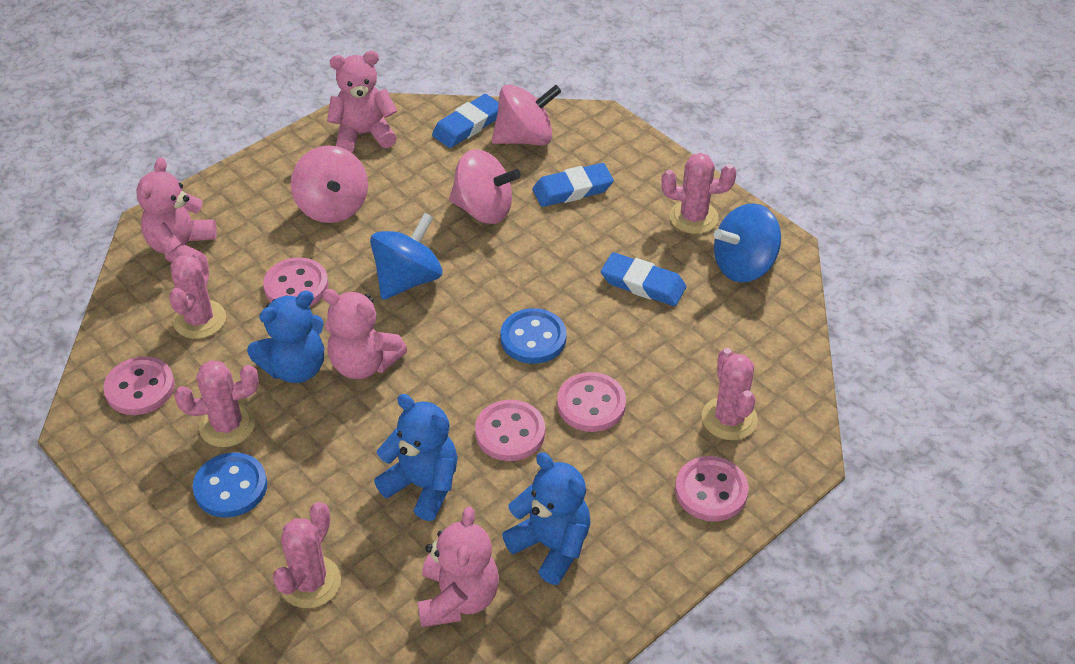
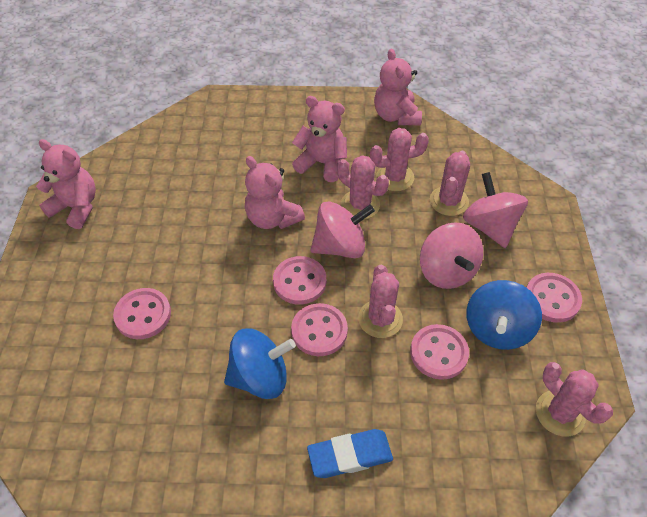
blue button: 2 -> 0
blue eraser: 3 -> 1
blue teddy bear: 3 -> 0

